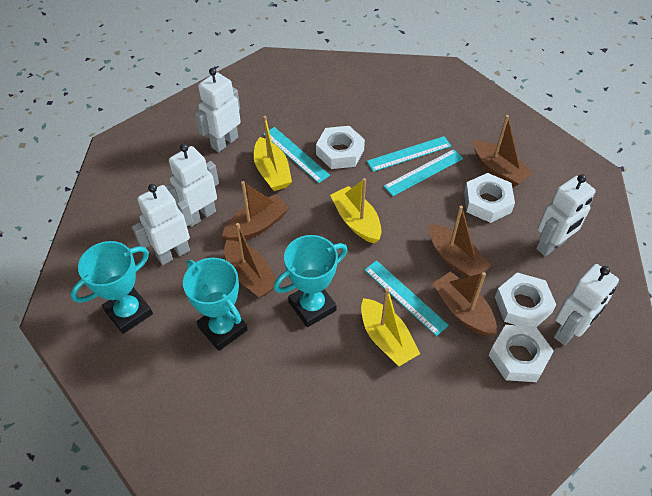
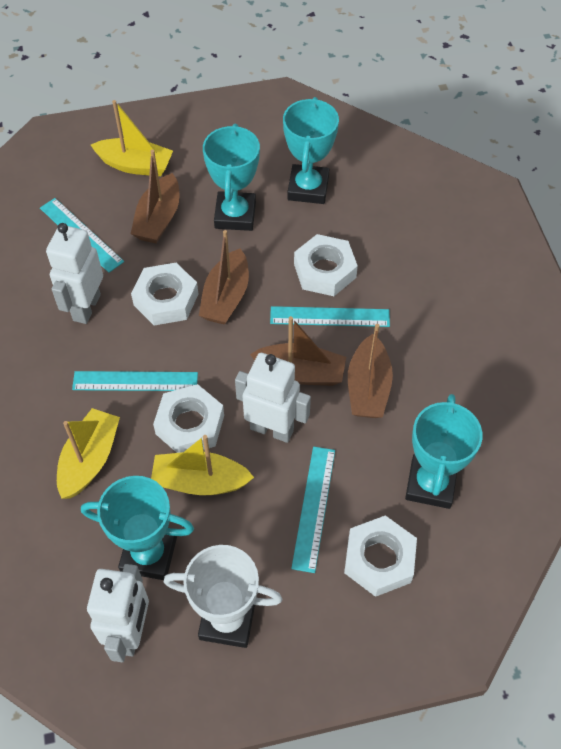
brown boat: 5 -> 4
turquoise trophy: 3 -> 4
white robot: 5 -> 3
white trophy: 0 -> 1

